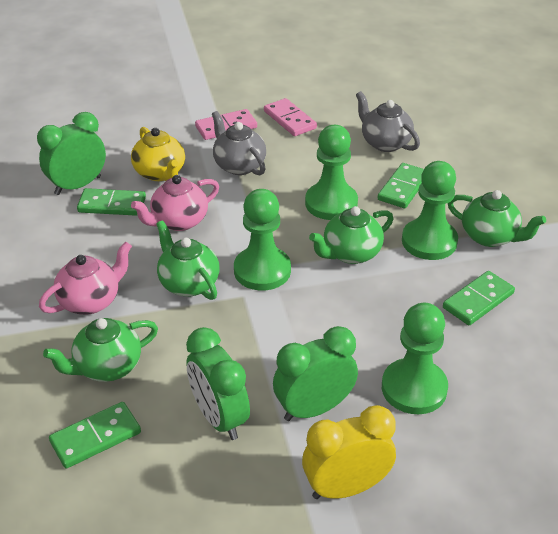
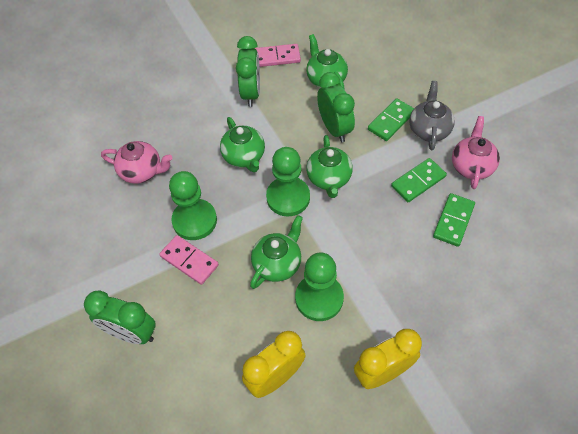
green domino: 4 -> 3
green pawn: 4 -> 3
grey teapot: 2 -> 1
yellow clock: 1 -> 2
yellow teapot: 1 -> 0

